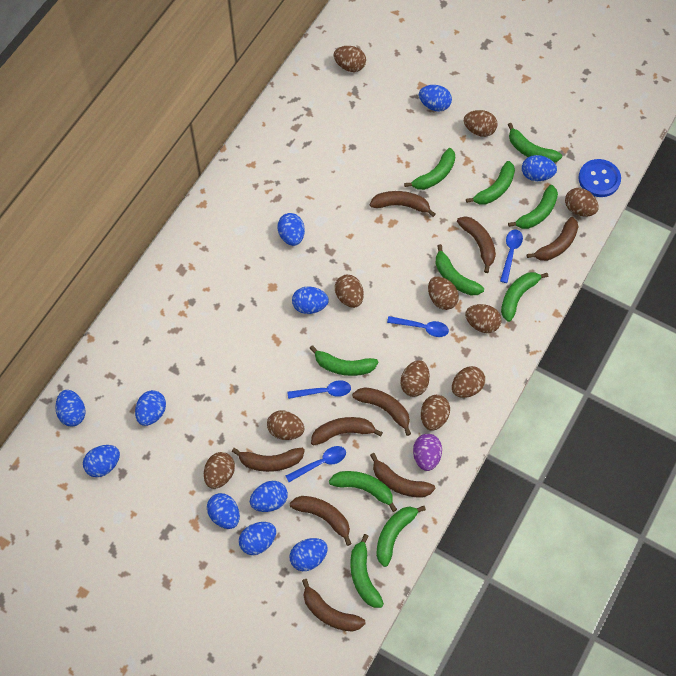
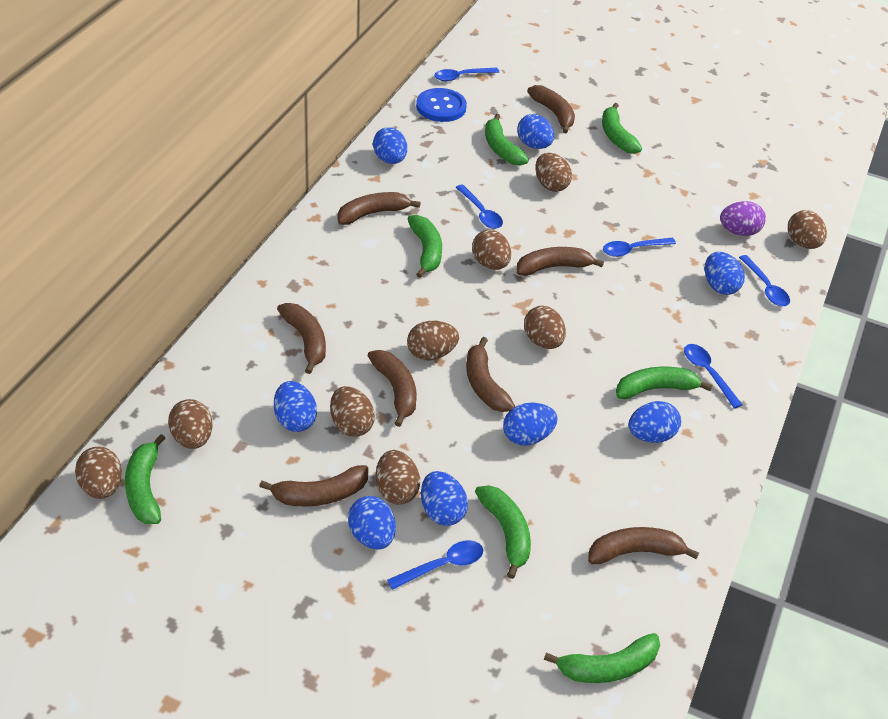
blue egg: 11 -> 8
blue spoon: 4 -> 6
brown banana: 9 -> 8
brown egg: 11 -> 9
green banana: 10 -> 7

